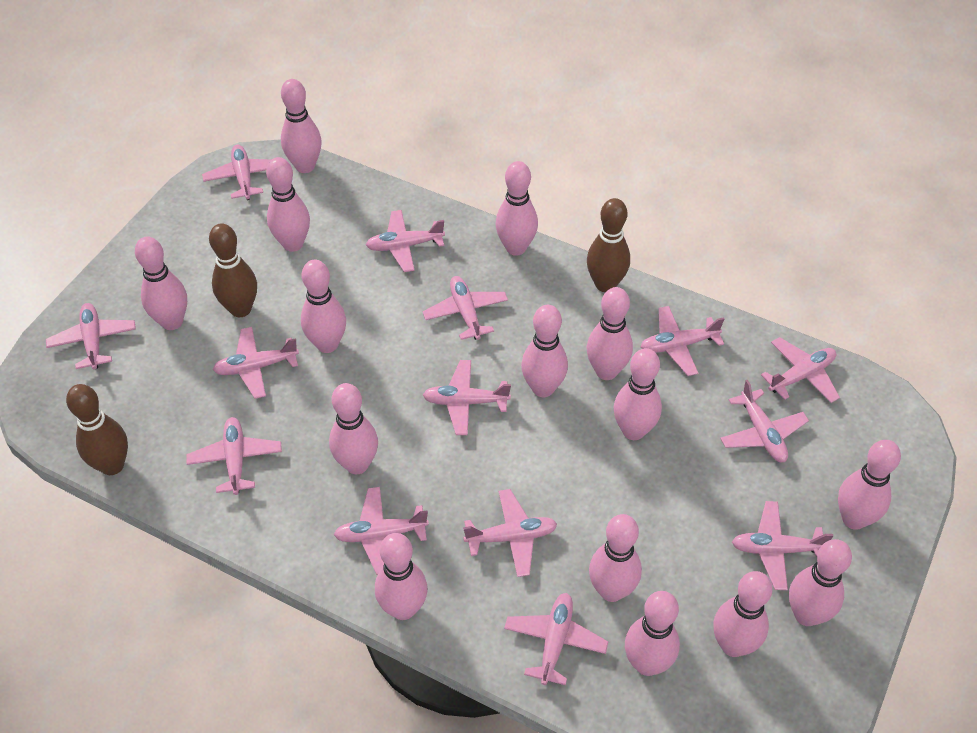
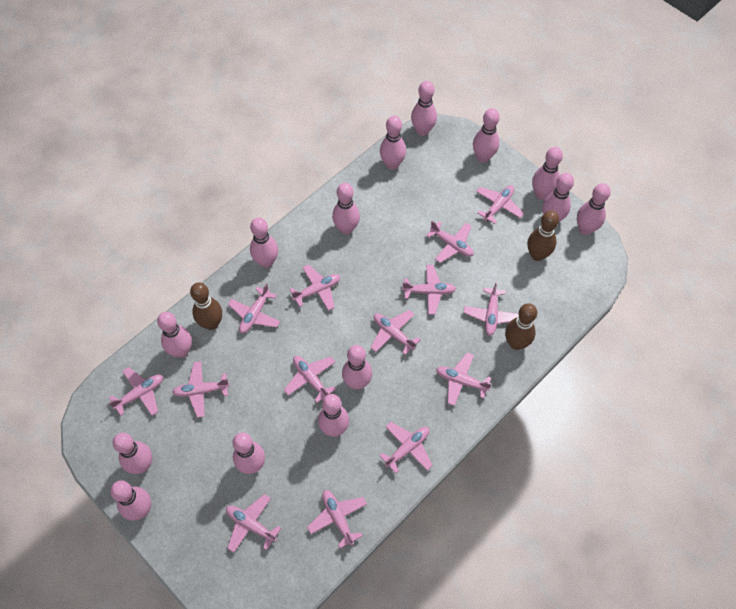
pink bowling pin: 15 -> 14

